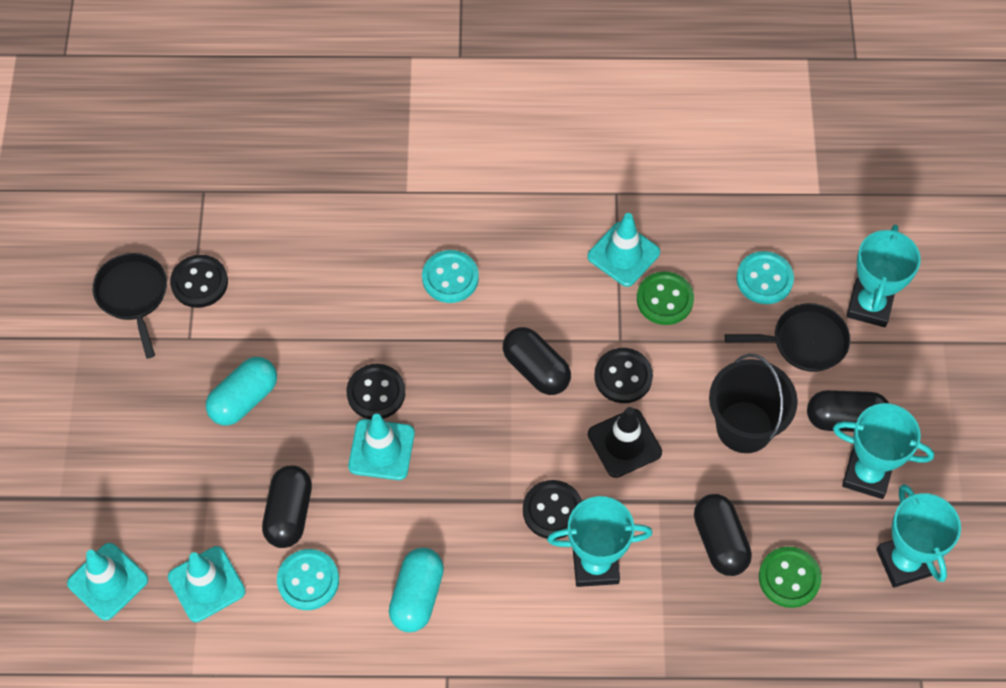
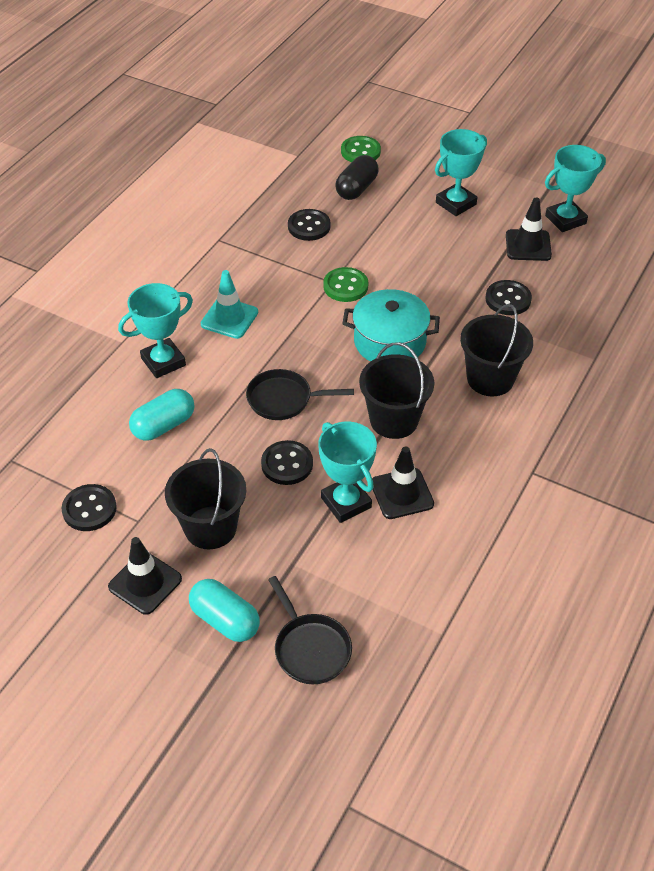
black bucket: 1 -> 3
black capsule: 4 -> 1
black traffic cone: 1 -> 3
turquoise button: 3 -> 0
turquoise pot: 0 -> 1
turquoise traffic cone: 4 -> 1

